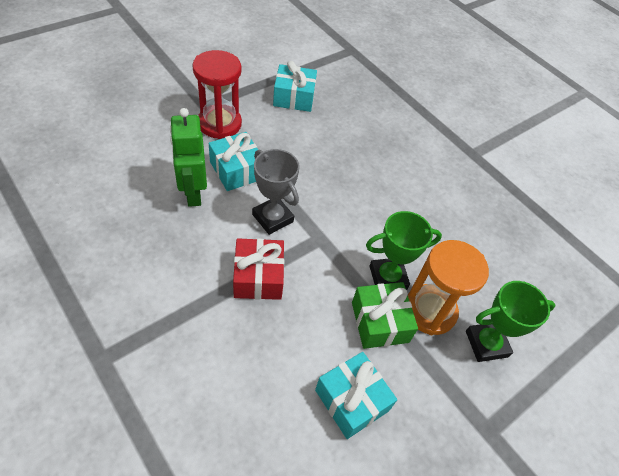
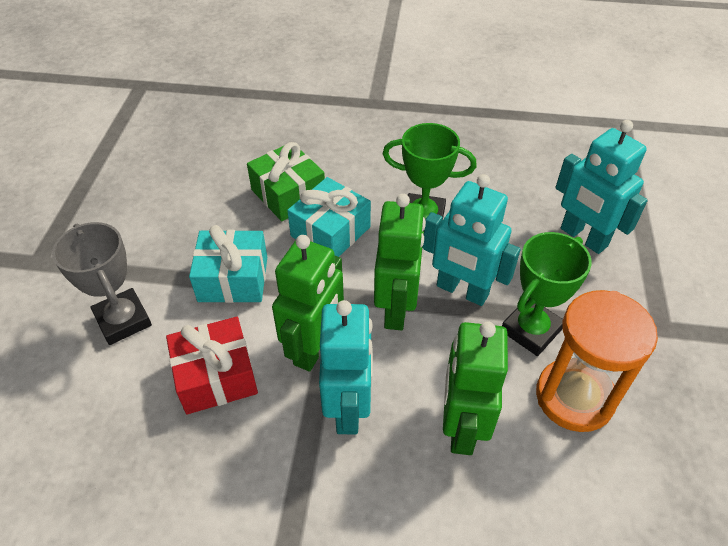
green robot: 1 -> 3
red hourglass: 1 -> 0
turquoise gift: 3 -> 2
turquoise robot: 0 -> 3

